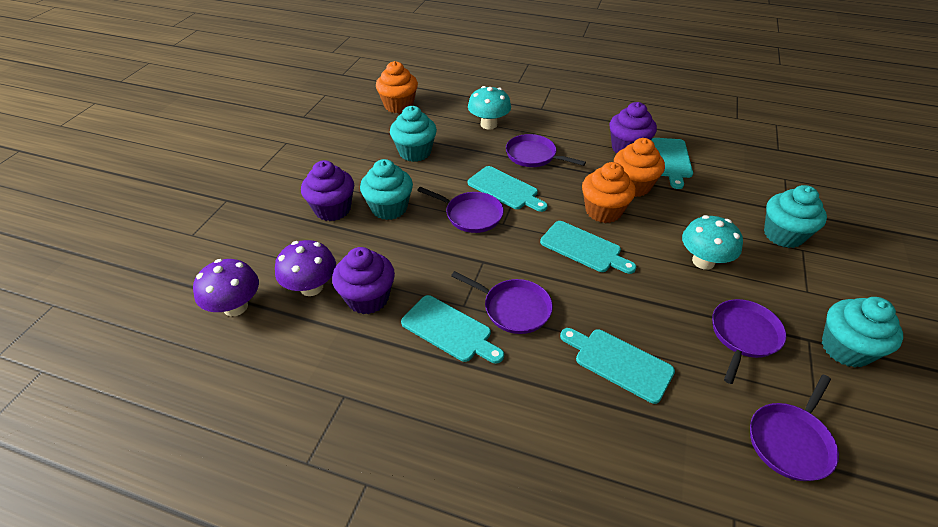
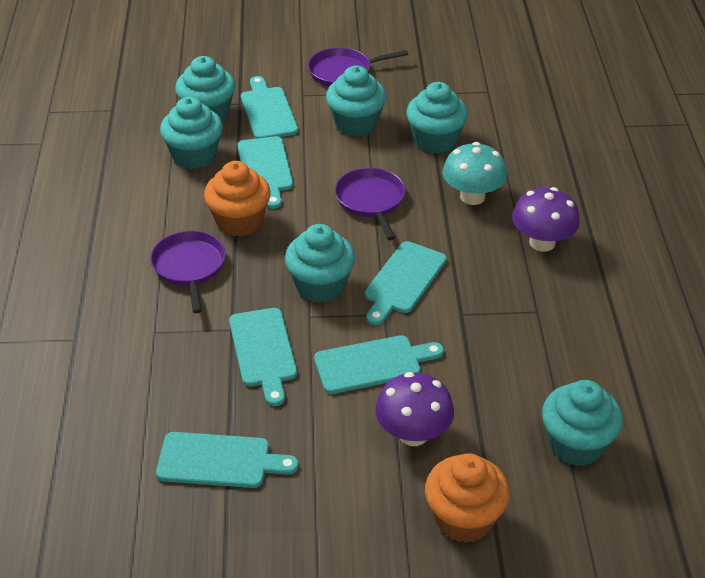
orange cupcake: 3 -> 2
purple cupcake: 3 -> 0
purple pan: 5 -> 3
turquoise cupcake: 4 -> 6
turquoise cutting board: 5 -> 6
turquoise mushroom: 2 -> 1

